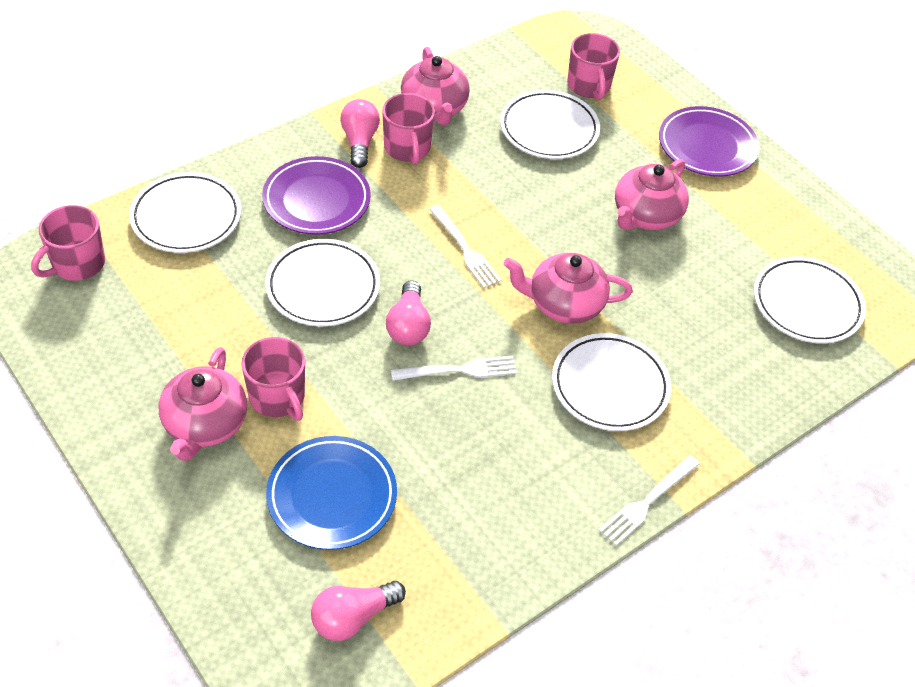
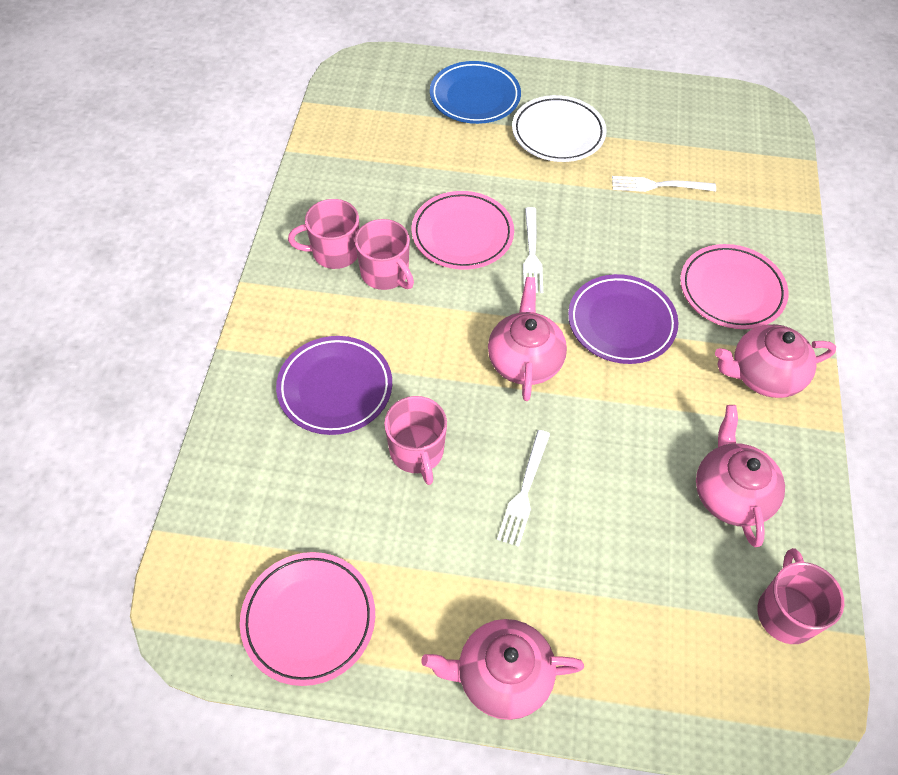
pink light bulb: 3 -> 0
pink plate: 0 -> 3
white plate: 5 -> 1

